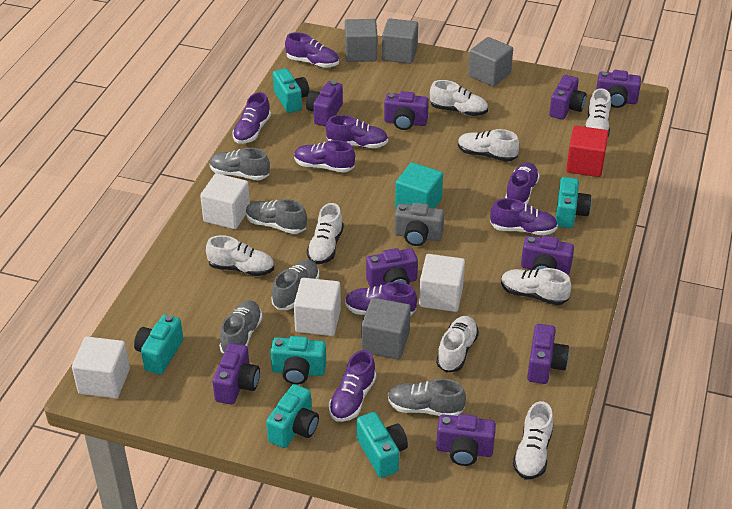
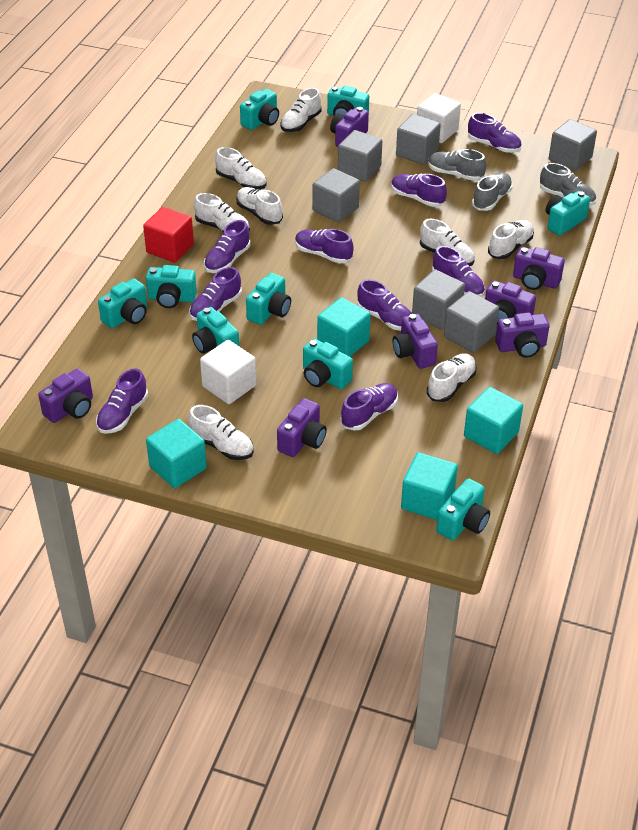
grey camera: 1 -> 0
grey cube: 4 -> 6
grey shoe: 5 -> 3
purple camera: 9 -> 7
purple shoe: 8 -> 9
turquoise camera: 6 -> 9
turquoise cube: 1 -> 4
white cube: 4 -> 2

